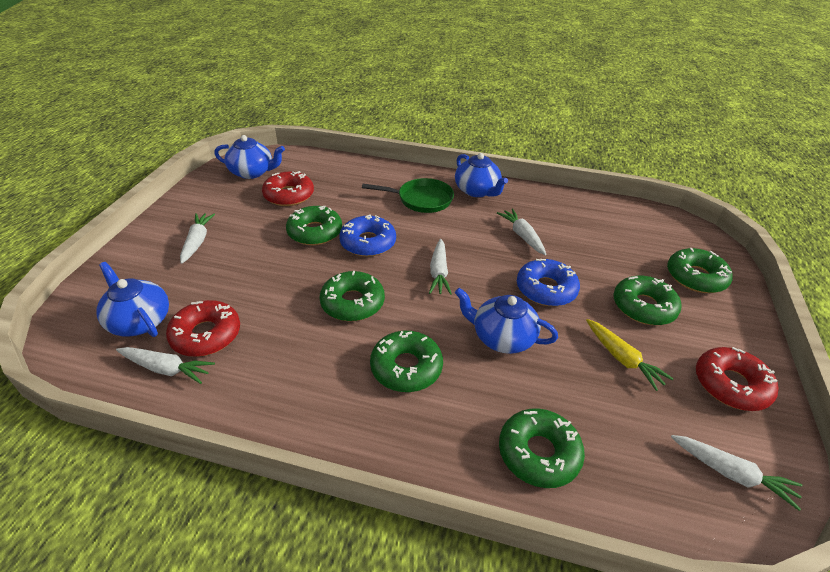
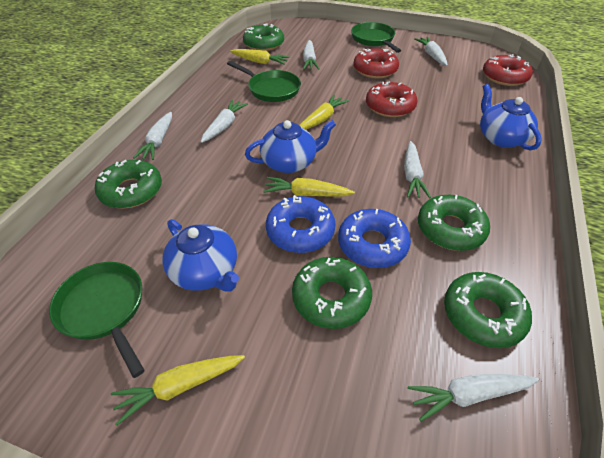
blue teapot: 4 -> 3
green donut: 6 -> 5
green pan: 1 -> 3
white carrot: 5 -> 6
yellow carrot: 1 -> 4

